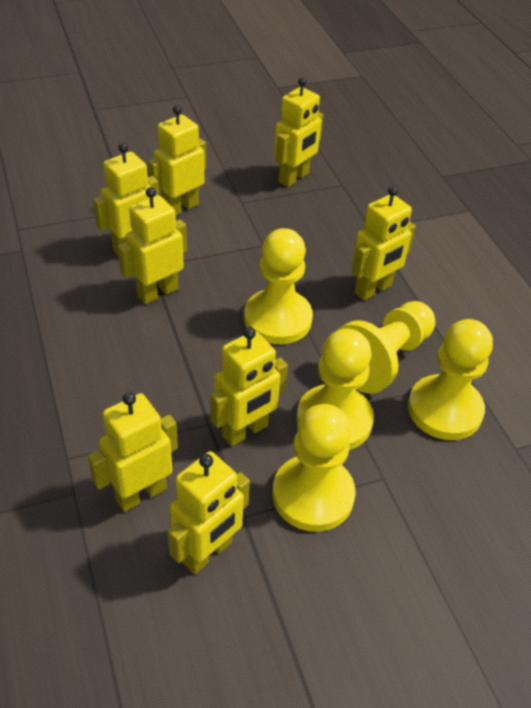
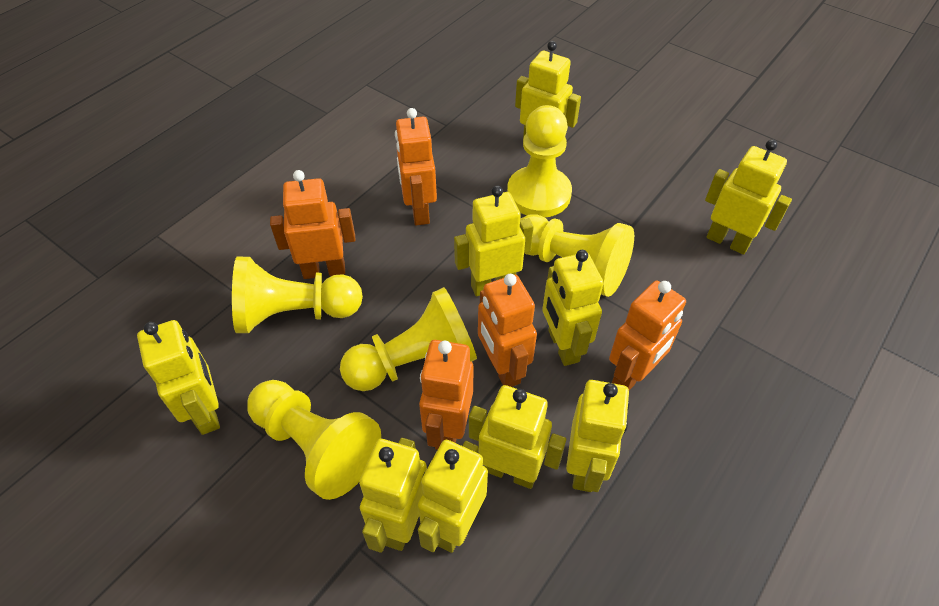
orange robot: 0 -> 5
yellow robot: 8 -> 9

